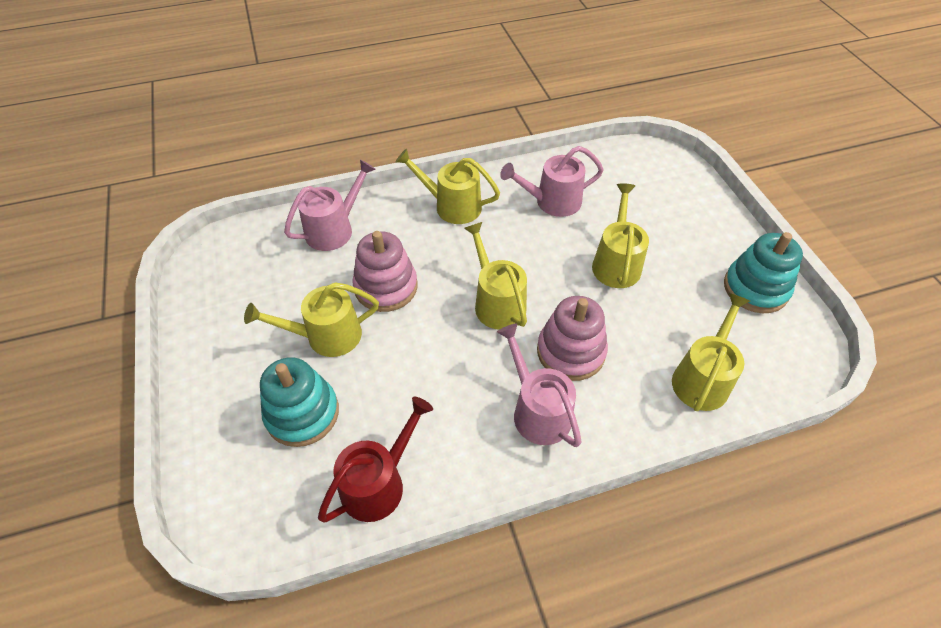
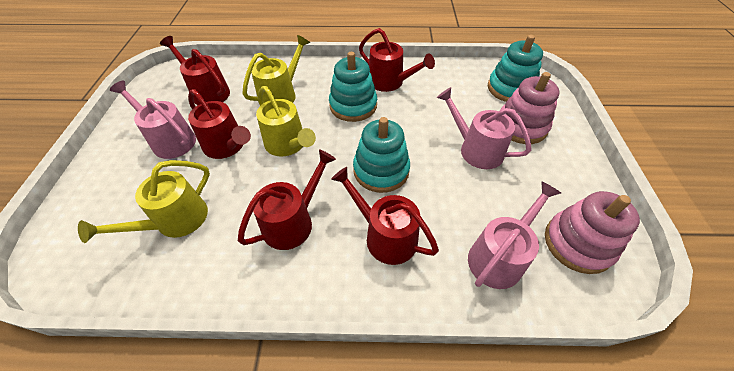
red watering can: 1 -> 5
turquoise stacking toy: 2 -> 3
yellow watering can: 5 -> 3

